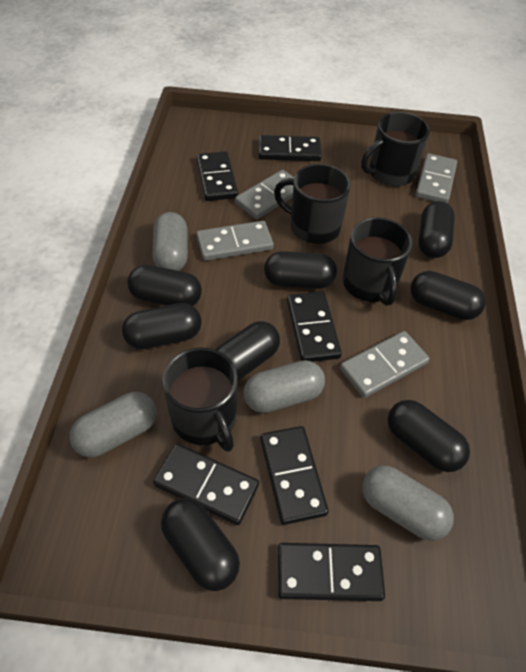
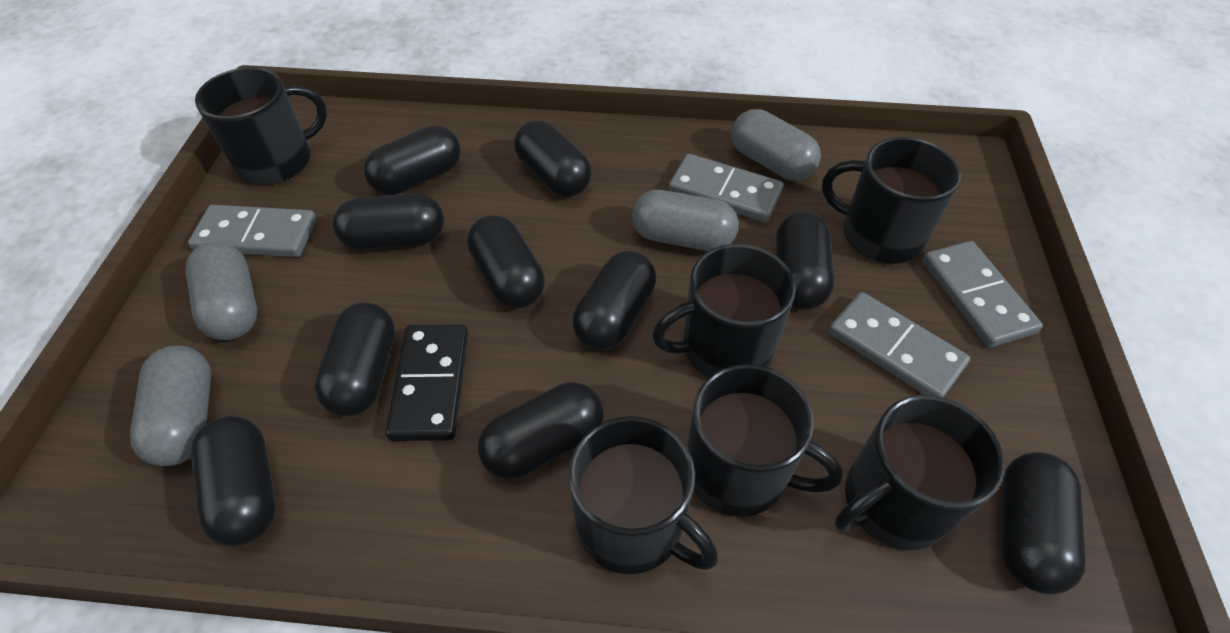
black capsule: 8 -> 10
black domino: 6 -> 1
black mug: 4 -> 6

